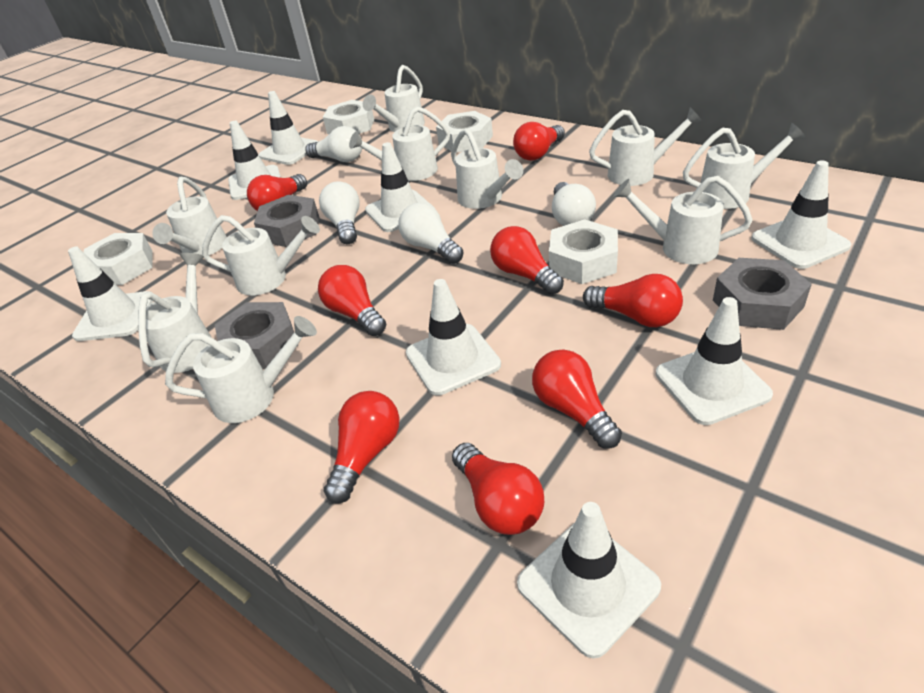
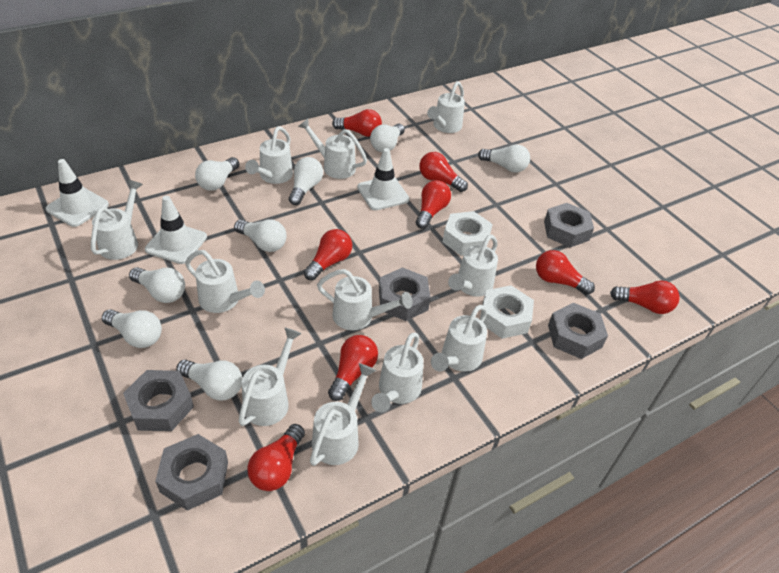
grey nut: 3 -> 5
white light bulb: 4 -> 8
white nut: 4 -> 2
white traffic cone: 8 -> 3
white watering can: 10 -> 11

